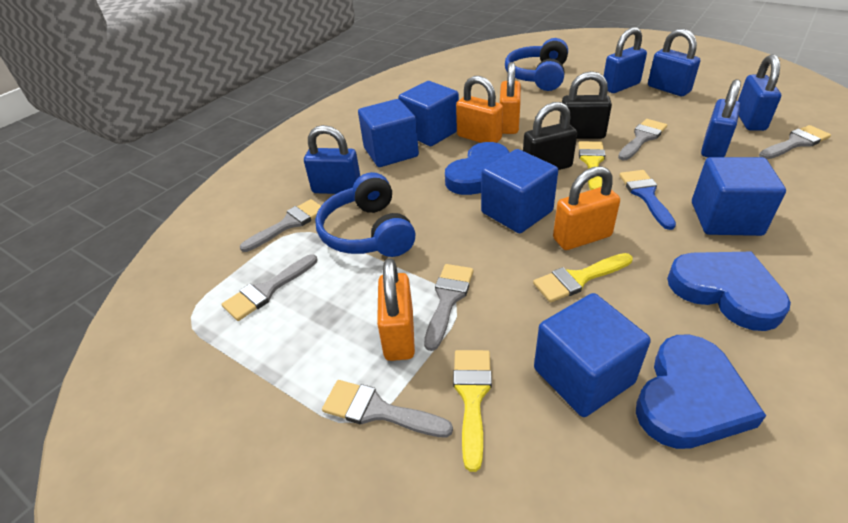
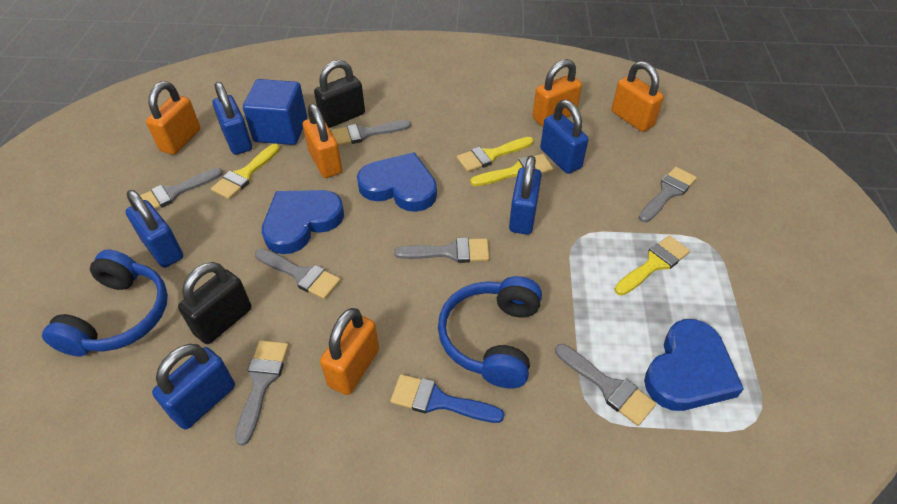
blue cube: 5 -> 1
grey brush: 6 -> 7
orange padlock: 4 -> 5
yellow brush: 3 -> 4

